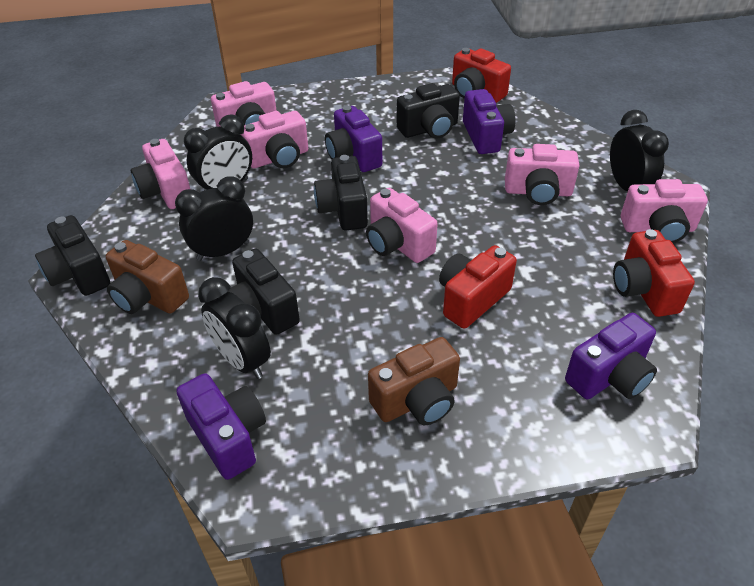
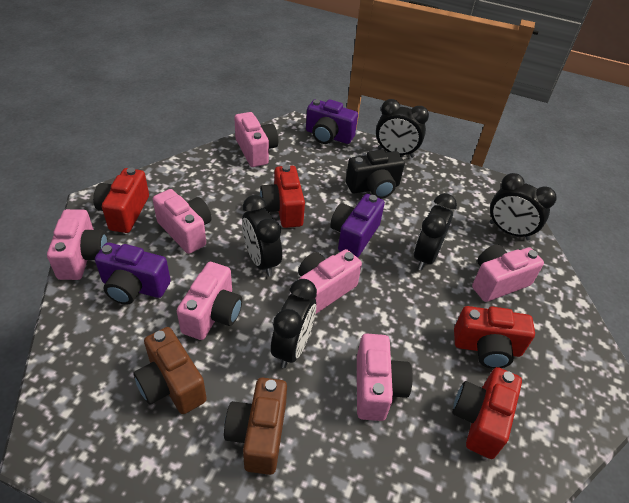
black camera: 4 -> 1
black clock: 4 -> 5
pink camera: 6 -> 7
purple camera: 4 -> 3
red camera: 3 -> 4

